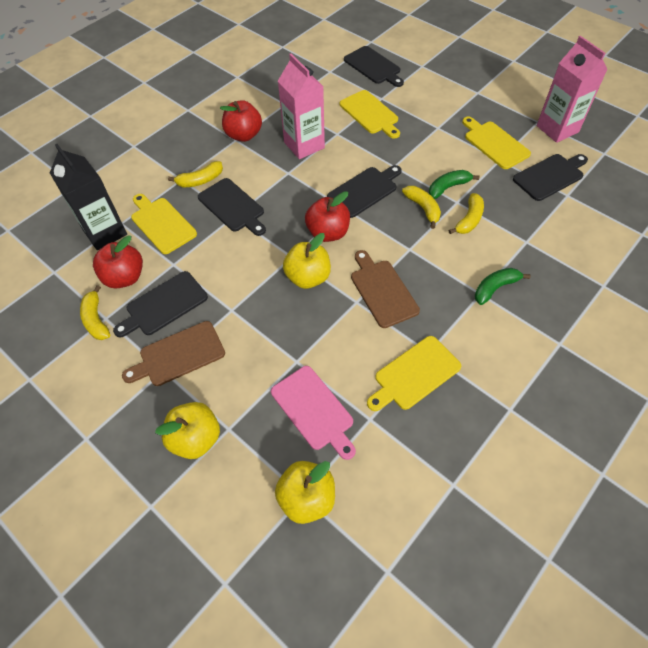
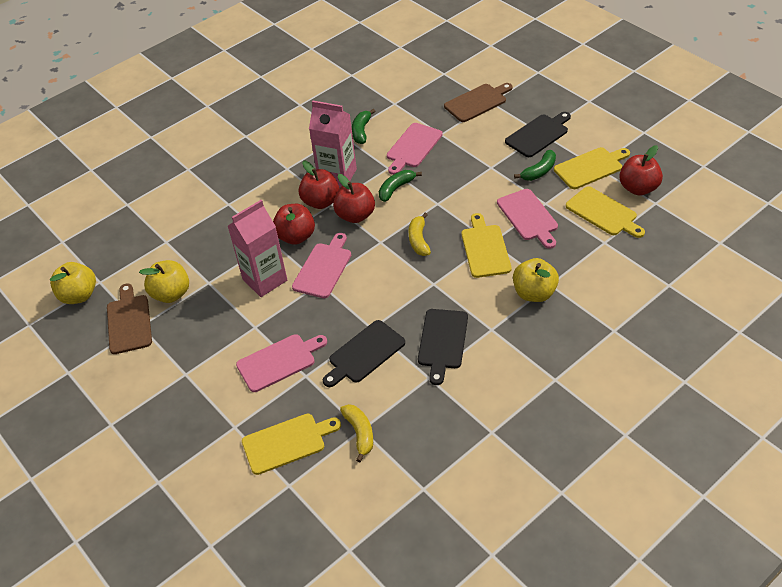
black carton: 1 -> 0
black cutting board: 5 -> 3
green banana: 2 -> 3
pink cutting board: 1 -> 4
red apple: 3 -> 4
yellow banana: 4 -> 2

